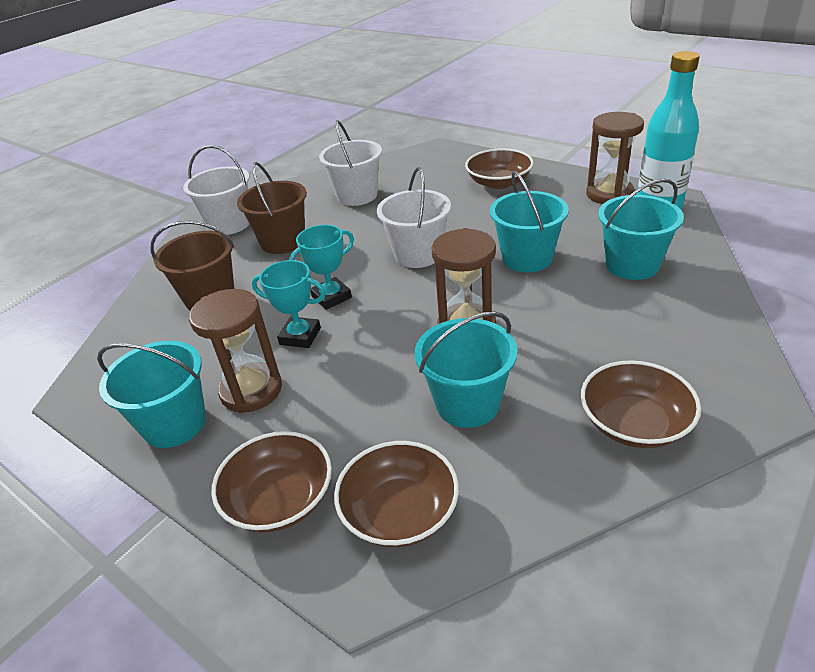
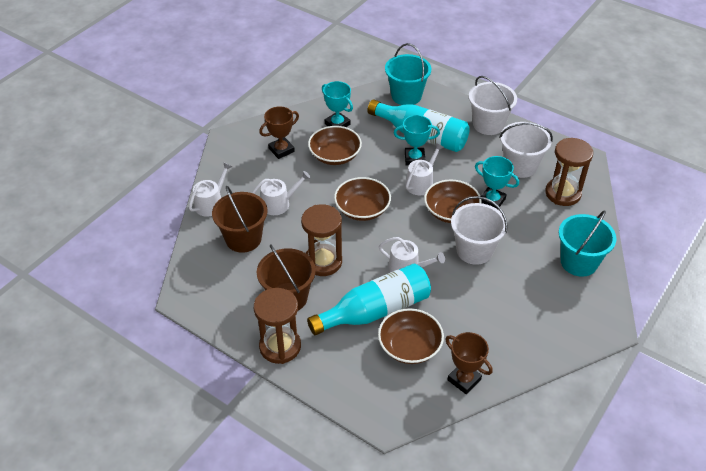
brown trophy: 0 -> 2
turquoise bottle: 1 -> 2
turquoise bucket: 4 -> 2
turquoise trophy: 2 -> 3
white watering can: 0 -> 4

